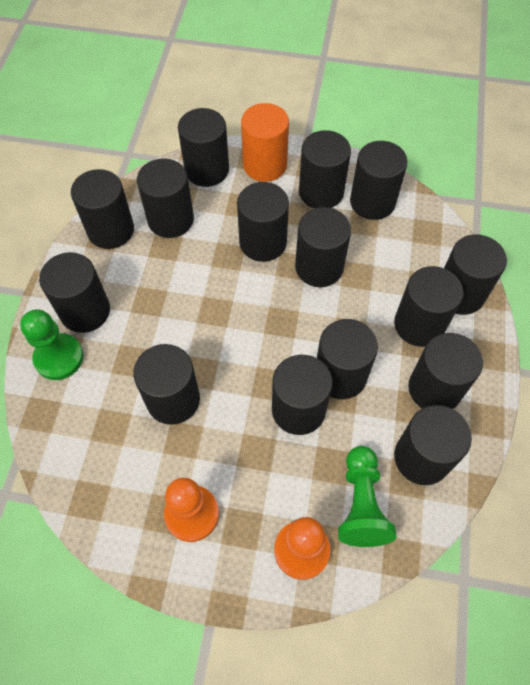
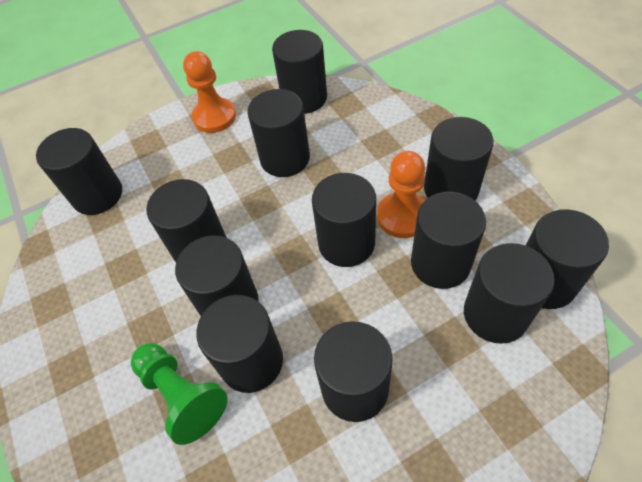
black cylinder: 15 -> 12
green pawn: 2 -> 1
orange cylinder: 1 -> 0

